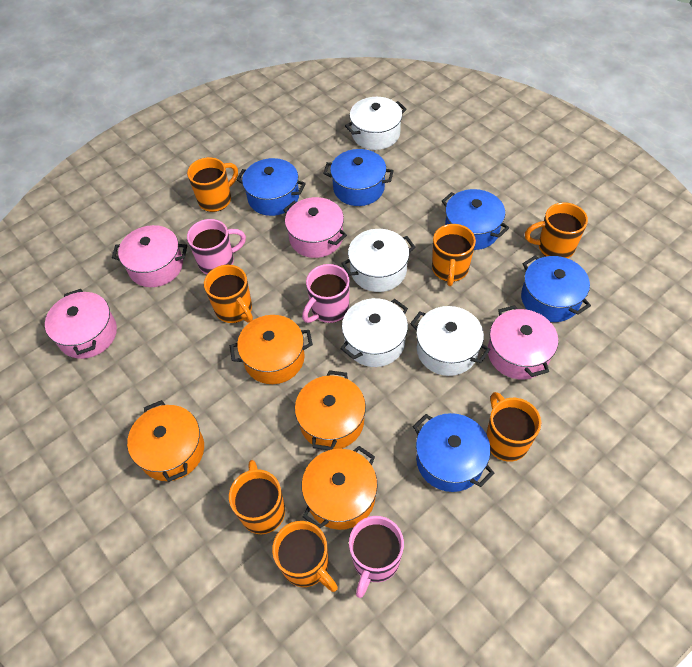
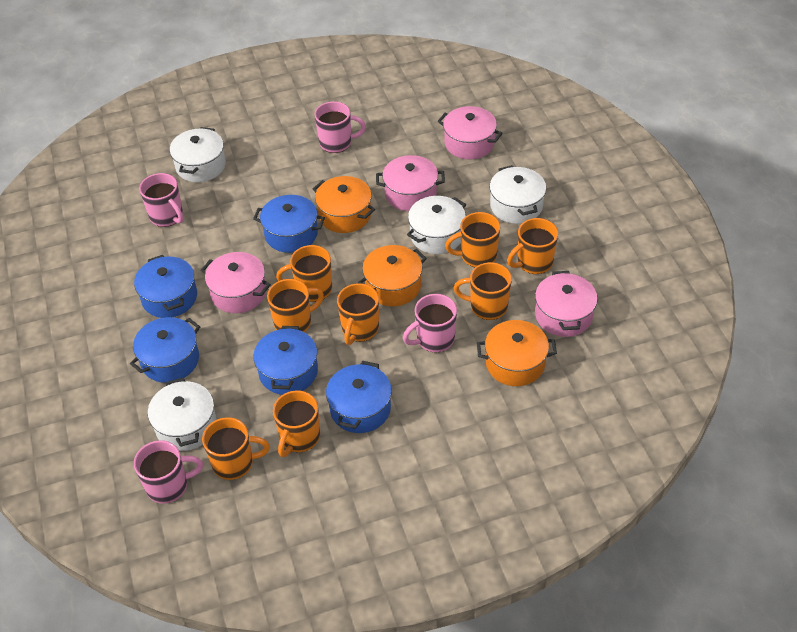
orange mug: 7 -> 8
orange pot: 4 -> 3
pink mug: 3 -> 4

